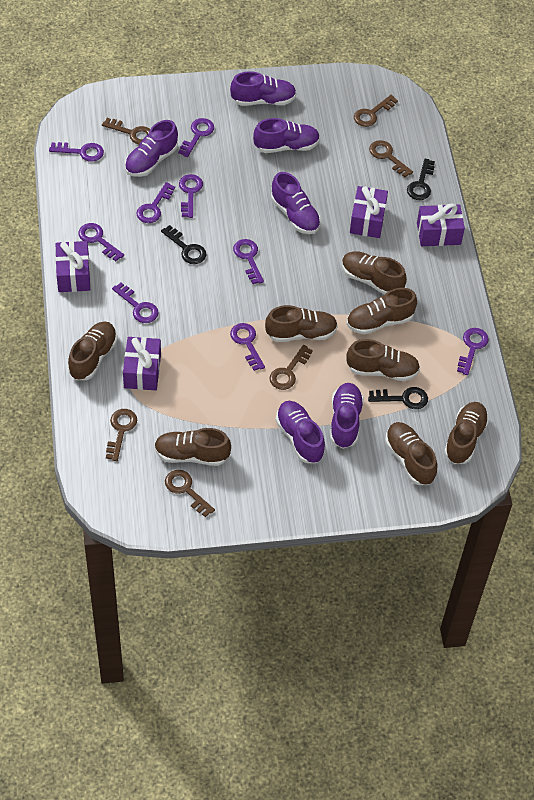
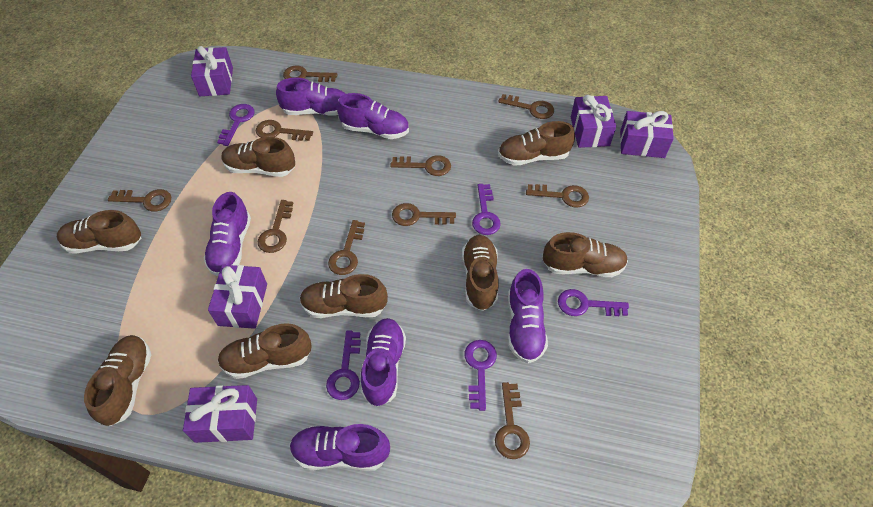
black key: 3 -> 0
brown key: 6 -> 10
purple gift: 4 -> 5
purple key: 9 -> 5

